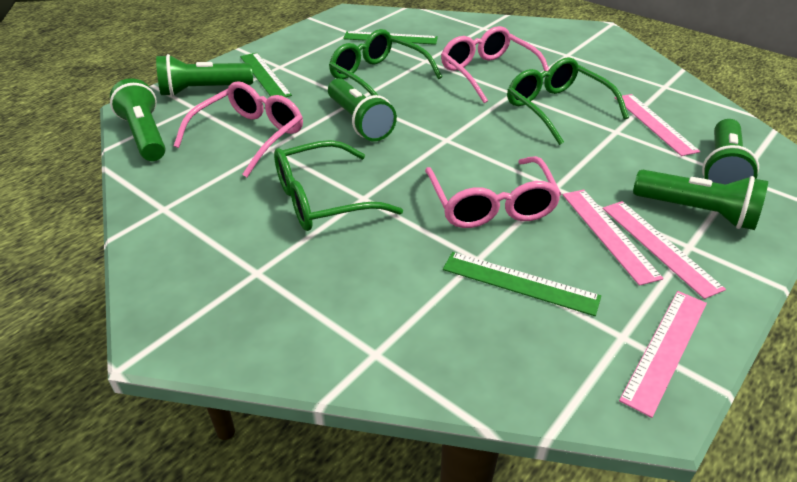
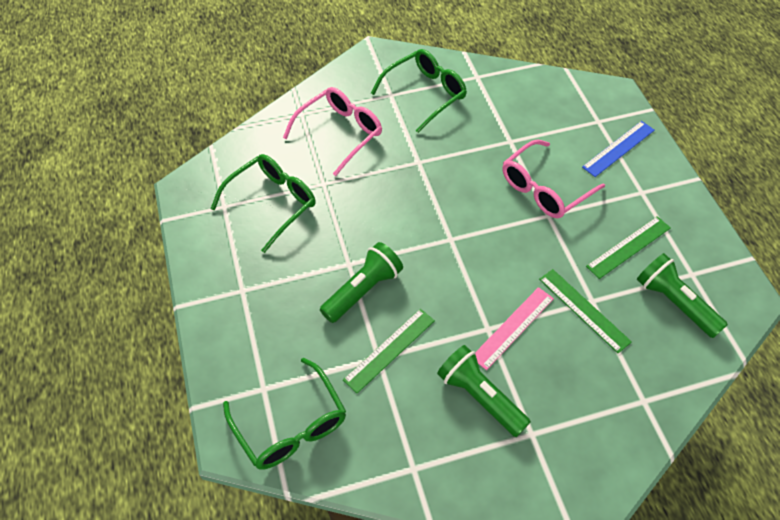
blue ruler: 0 -> 1
green flashlight: 5 -> 3
pink glasses: 3 -> 2
pink ruler: 4 -> 1

